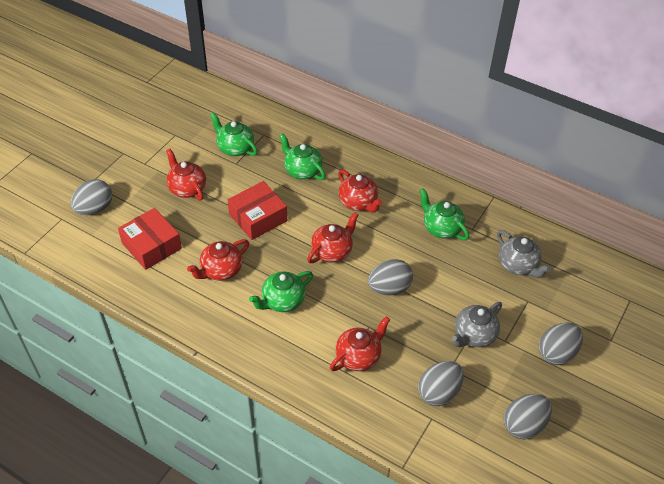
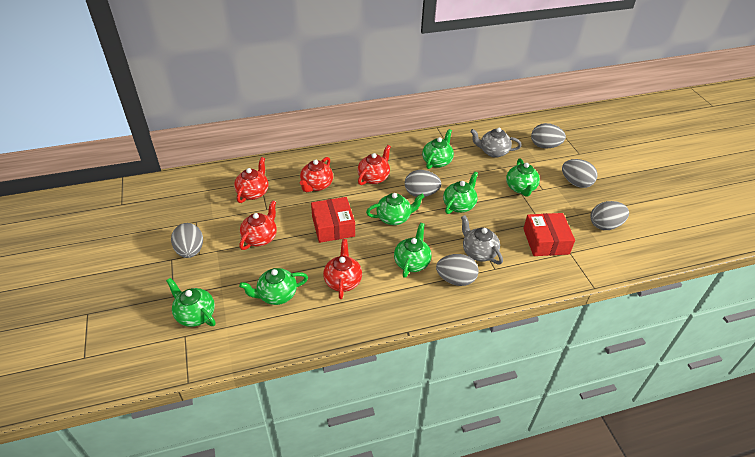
green teapot: 4 -> 7
grey egg: 5 -> 6

